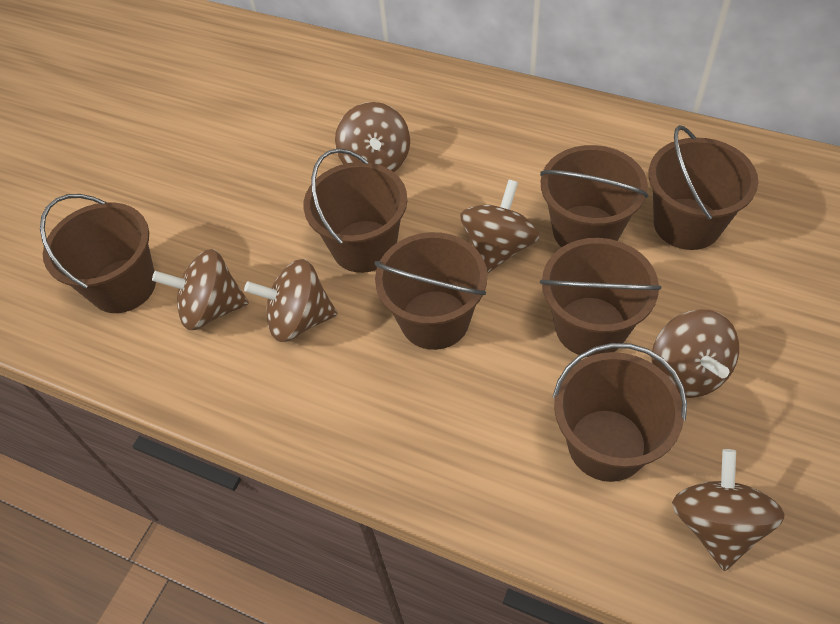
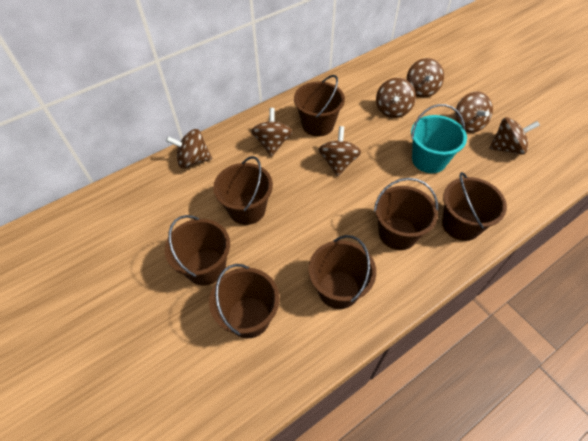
brown spinning top: 6 -> 7
turquoise bucket: 0 -> 1

